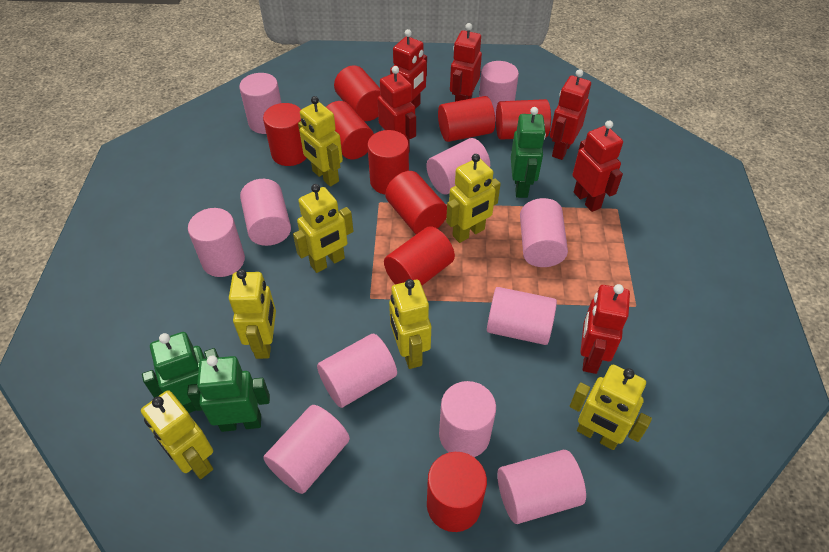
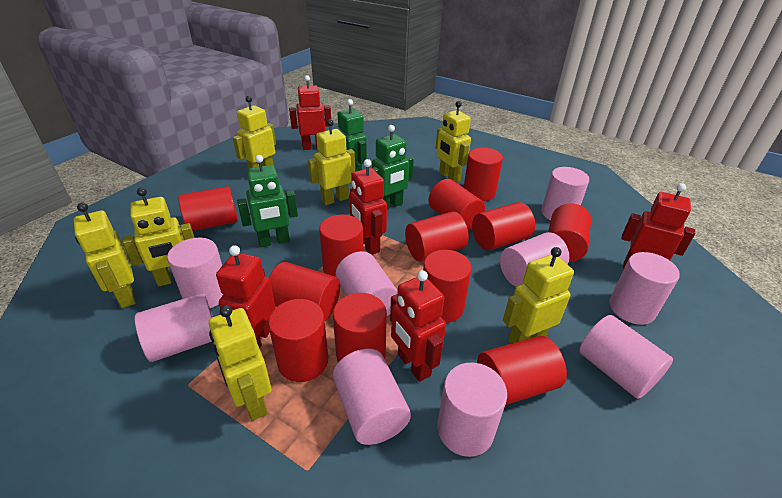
pink cylinder: 11 -> 9
red cylinder: 9 -> 12
red robot: 6 -> 5

